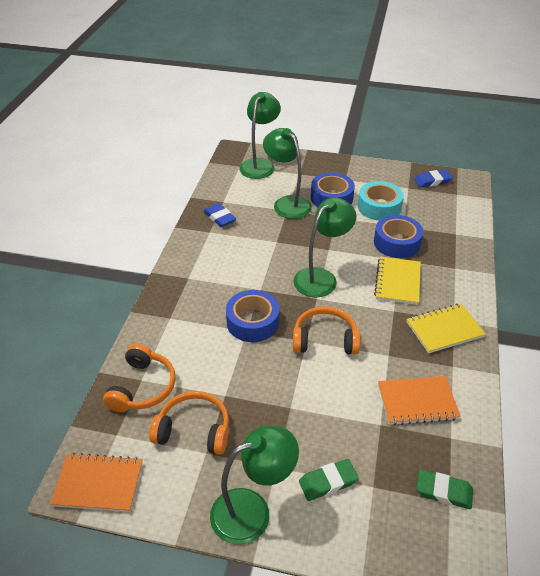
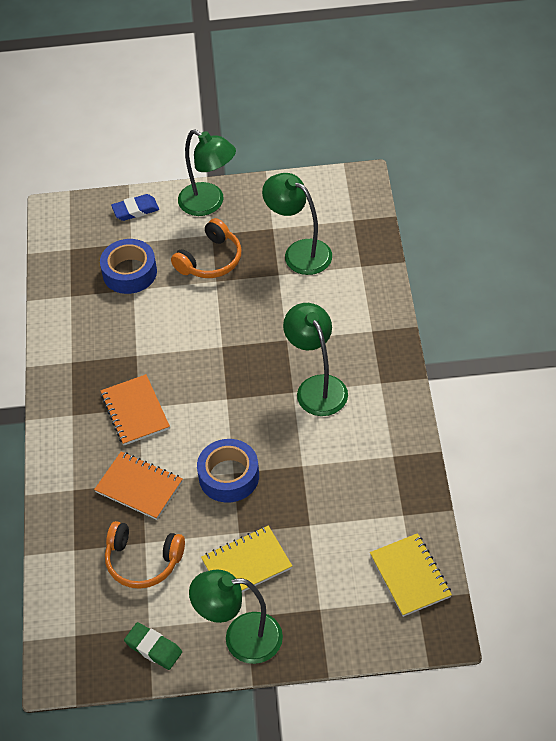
blue eraser: 2 -> 1
blue tape: 3 -> 2
green eraser: 2 -> 1
orange headphones: 3 -> 2
turquoise tape: 1 -> 0

